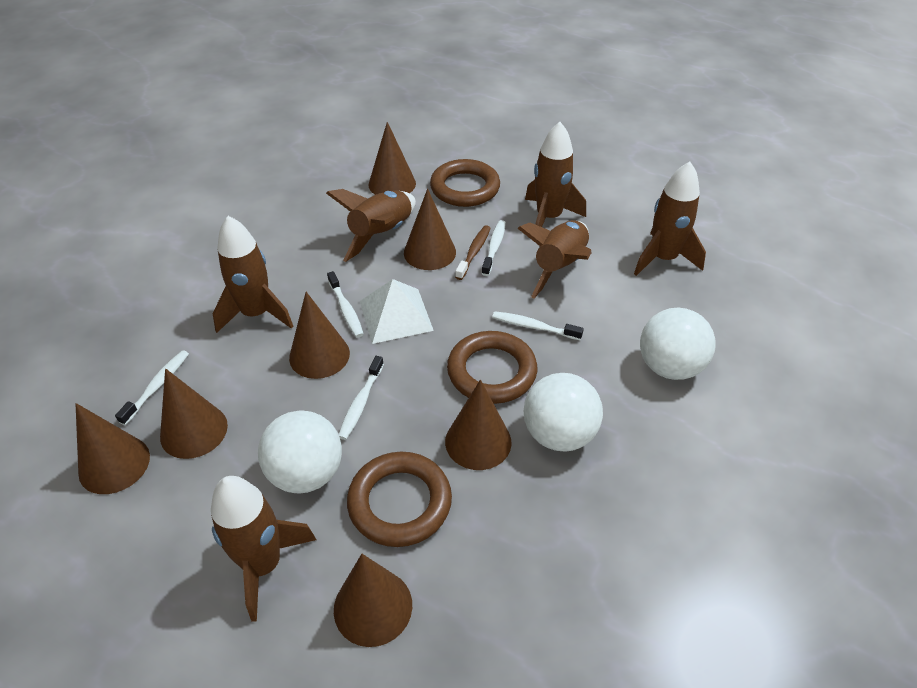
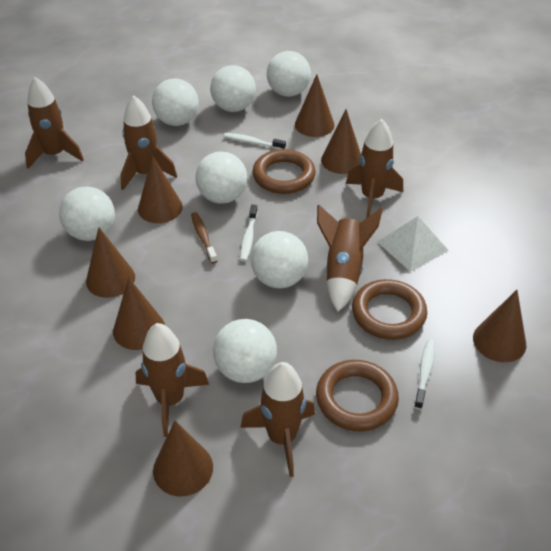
white ball: 3 -> 7
white toothbrush: 5 -> 3

